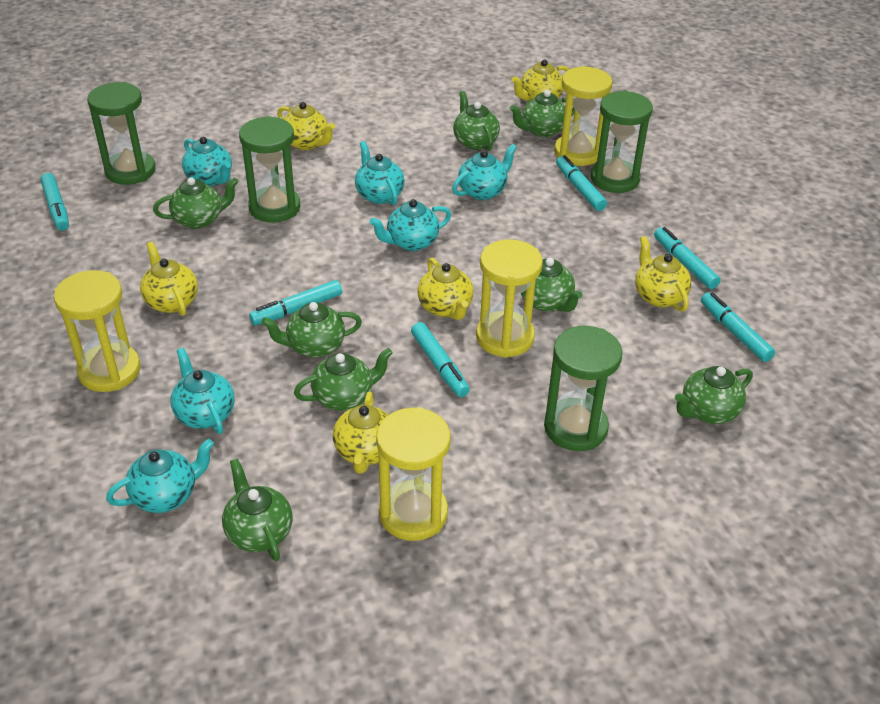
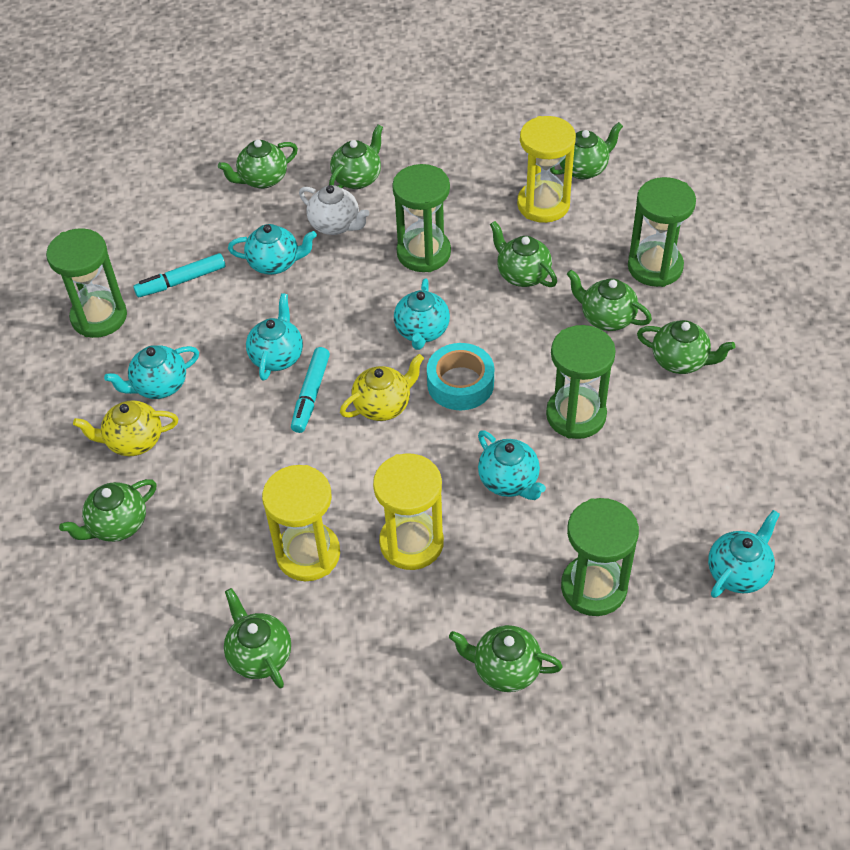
green hourglass: 4 -> 5
green teapot: 8 -> 9
turquoise marker: 6 -> 2
turquoise tape: 0 -> 1
white teapot: 0 -> 1
yellow hourglass: 4 -> 3
yellow teapot: 6 -> 2

